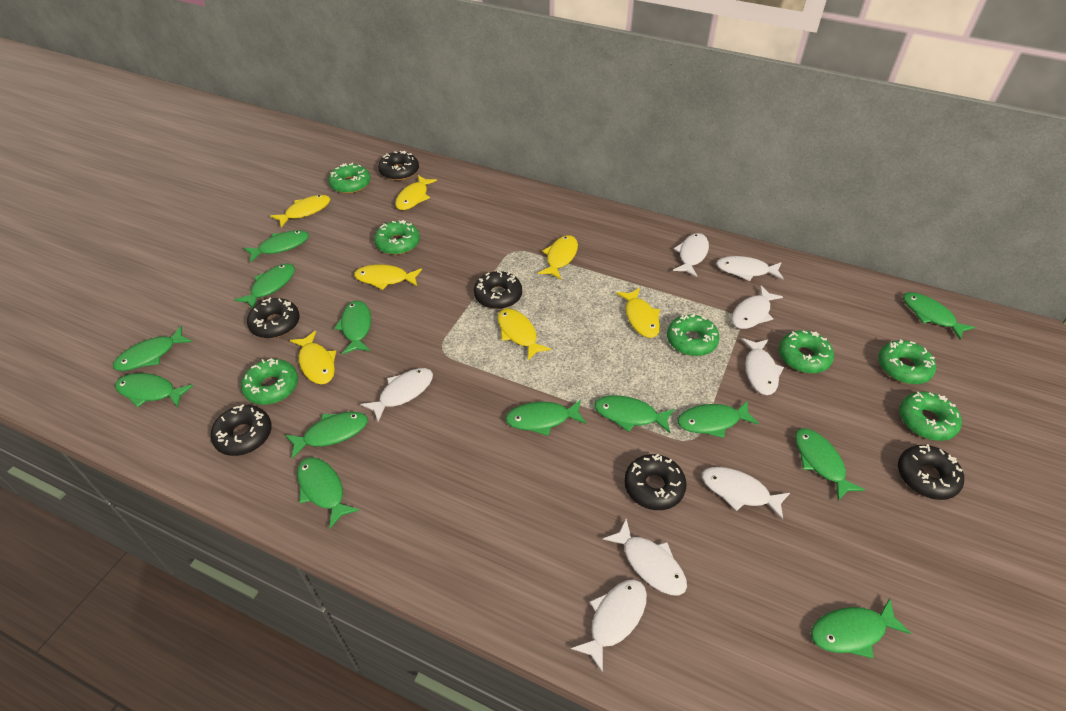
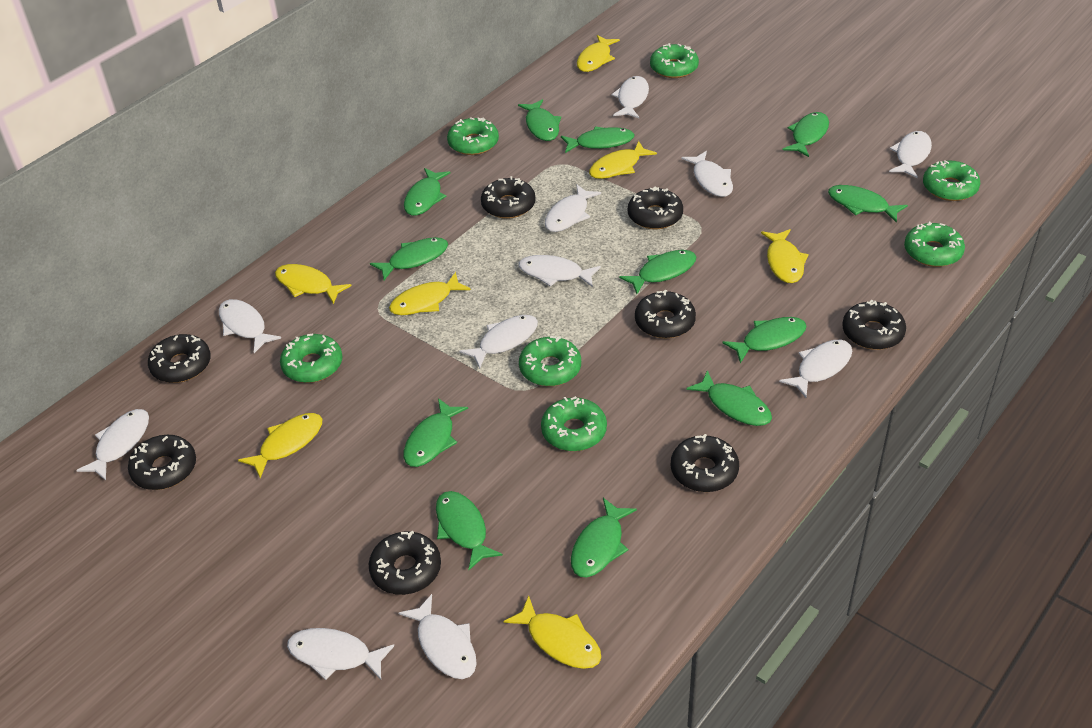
black donut: 6 -> 8
green fish: 13 -> 12
white fish: 8 -> 11

